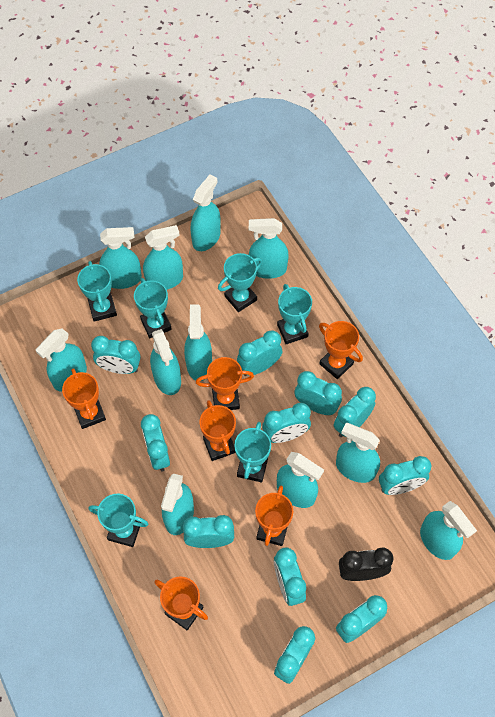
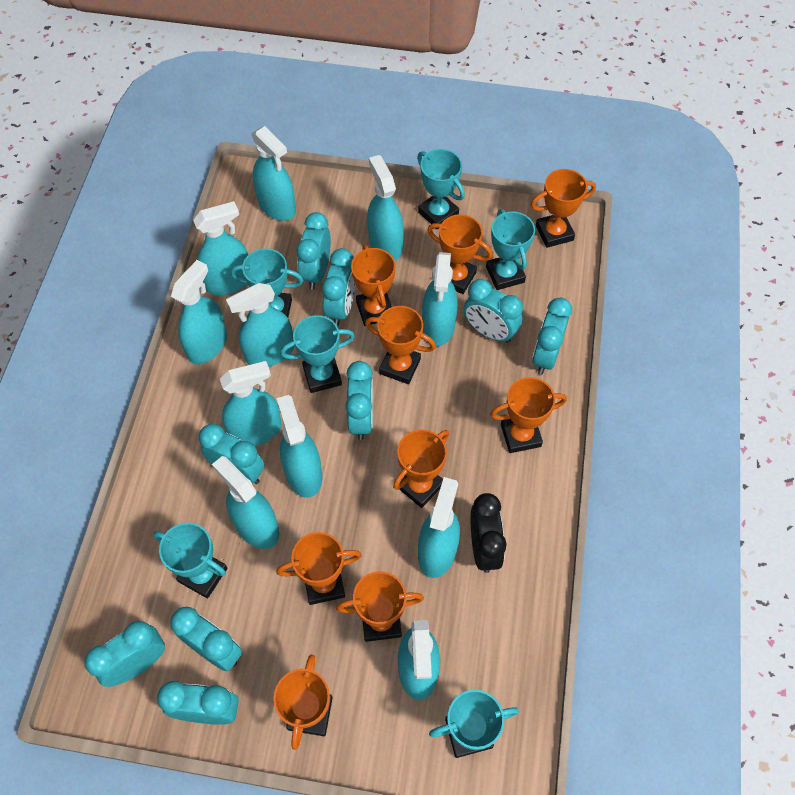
orange trophy: 6 -> 9
turquoise clock: 11 -> 9

